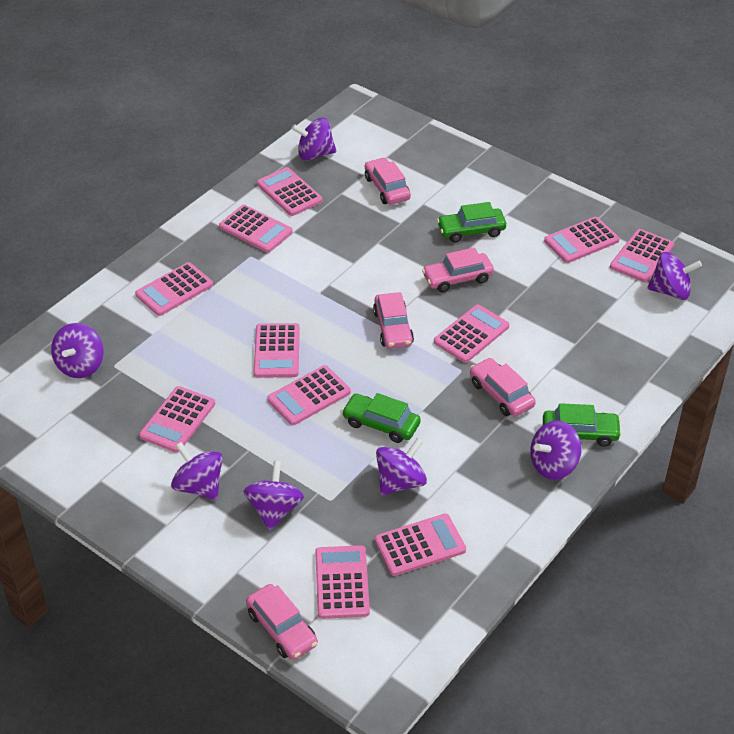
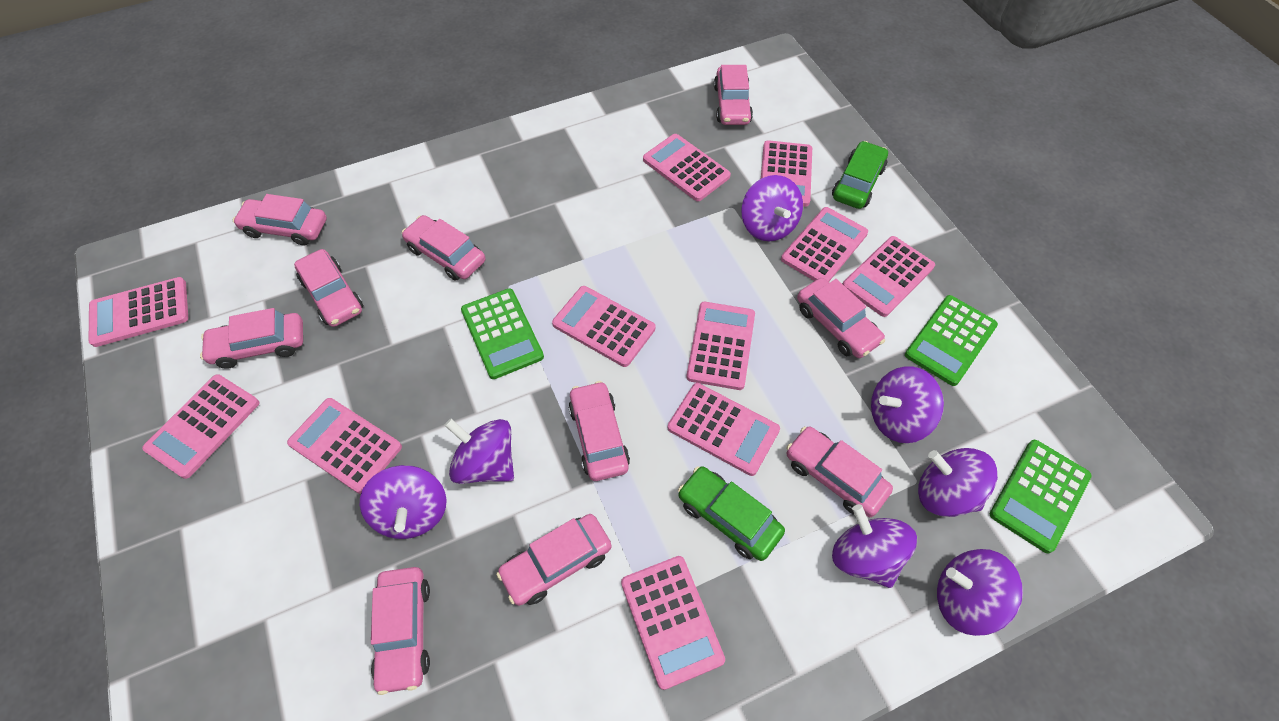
green calculator: 0 -> 3
green car: 3 -> 2
pink car: 5 -> 10

